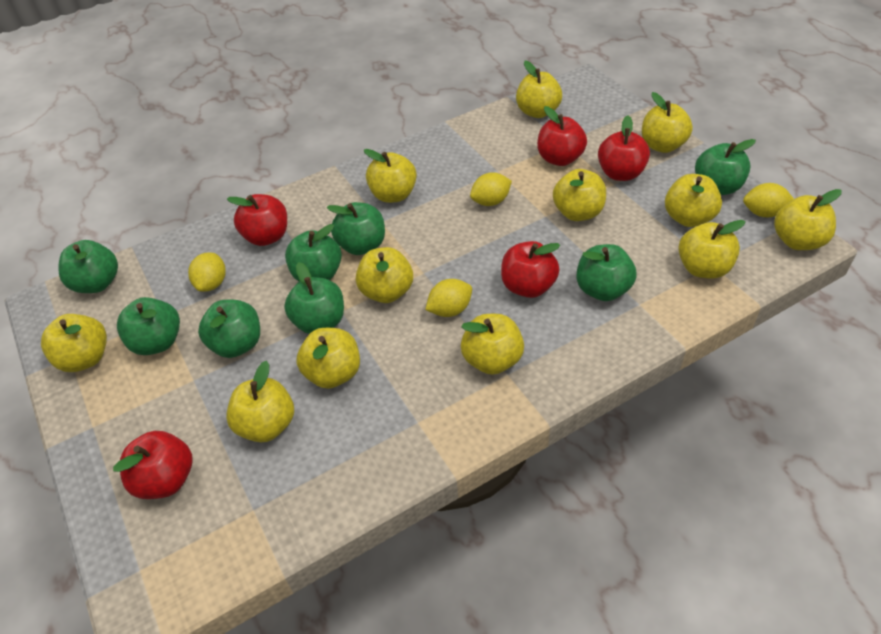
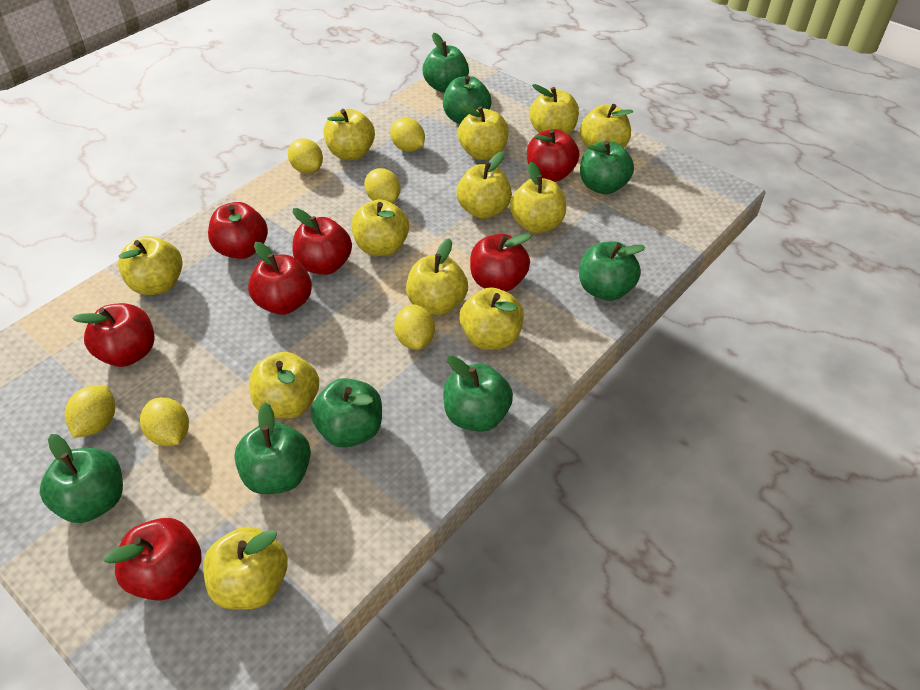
red apple: 5 -> 7
yellow lemon: 4 -> 6

